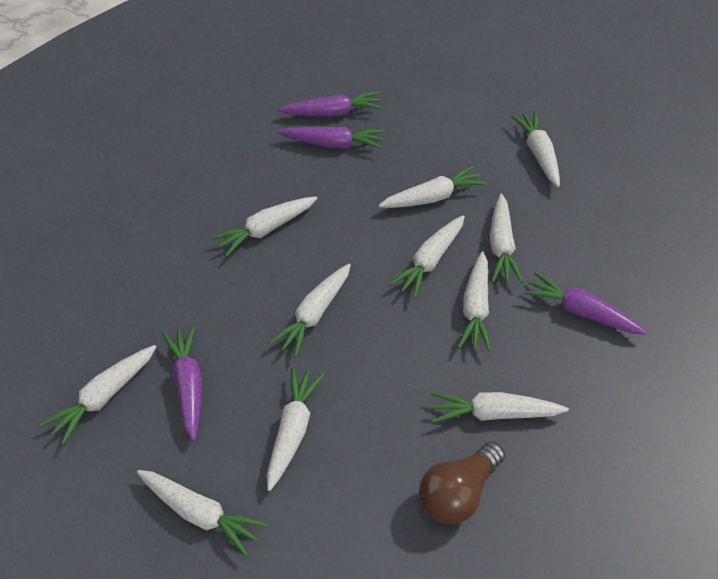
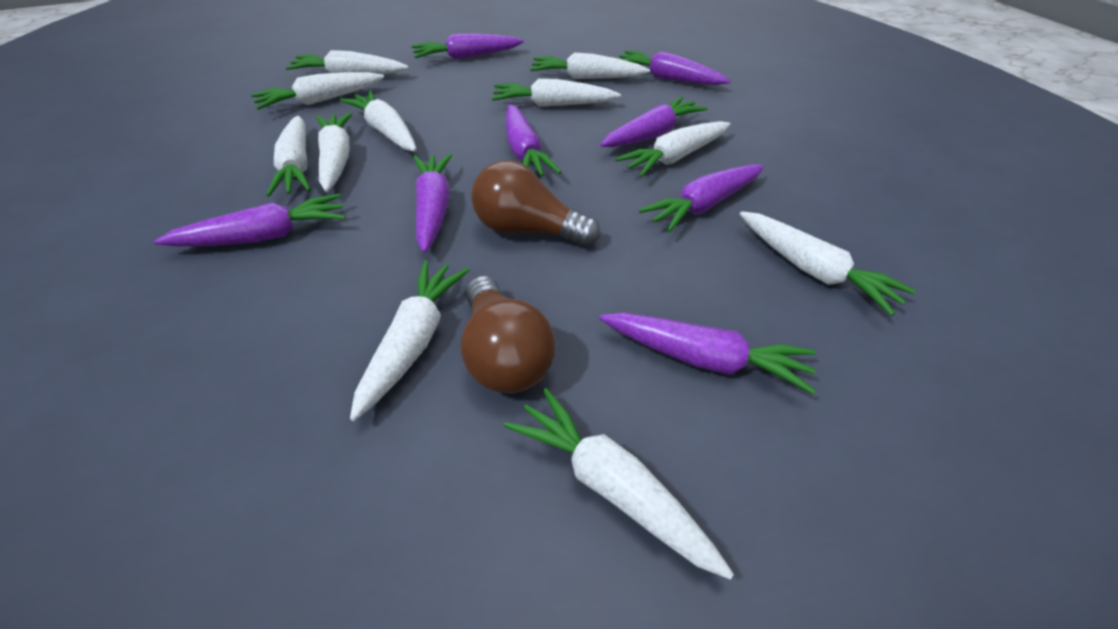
brown light bulb: 1 -> 2
purple carrot: 4 -> 8

